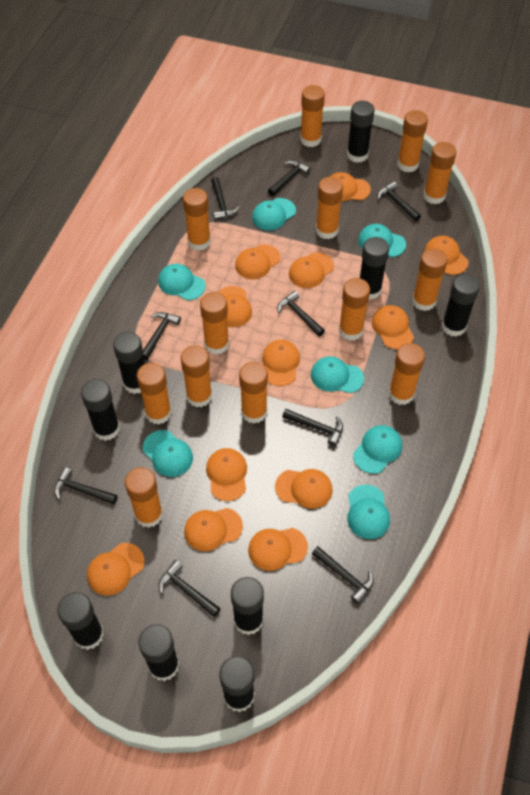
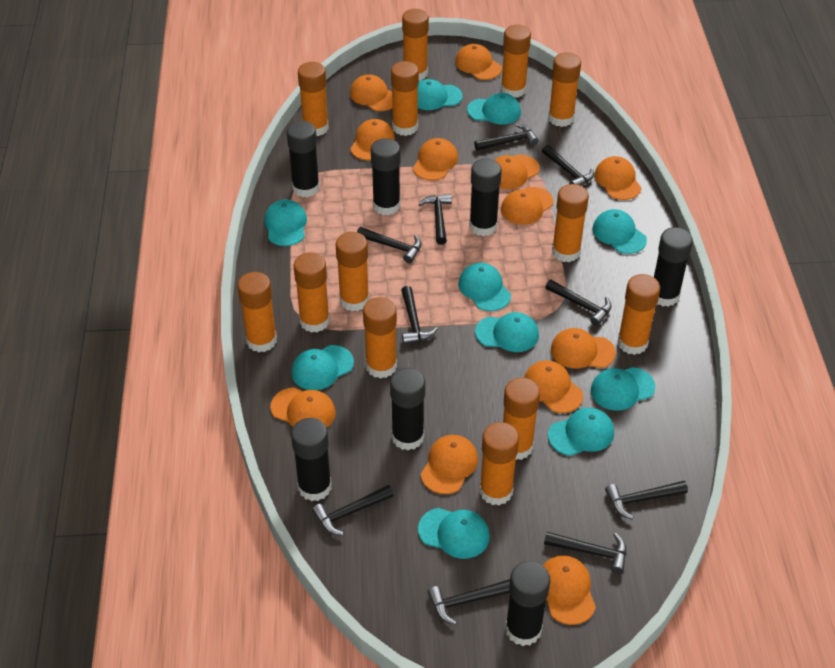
black glue stick: 9 -> 7
black hammer: 9 -> 10
turquoise cap: 7 -> 10

